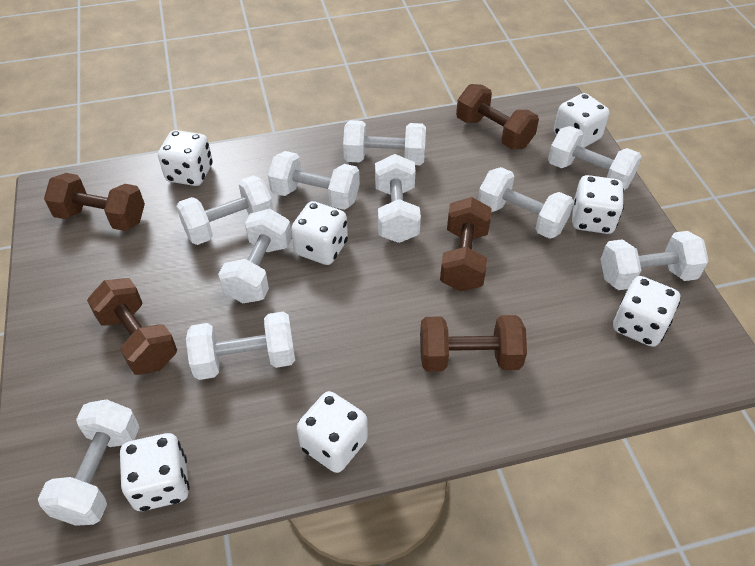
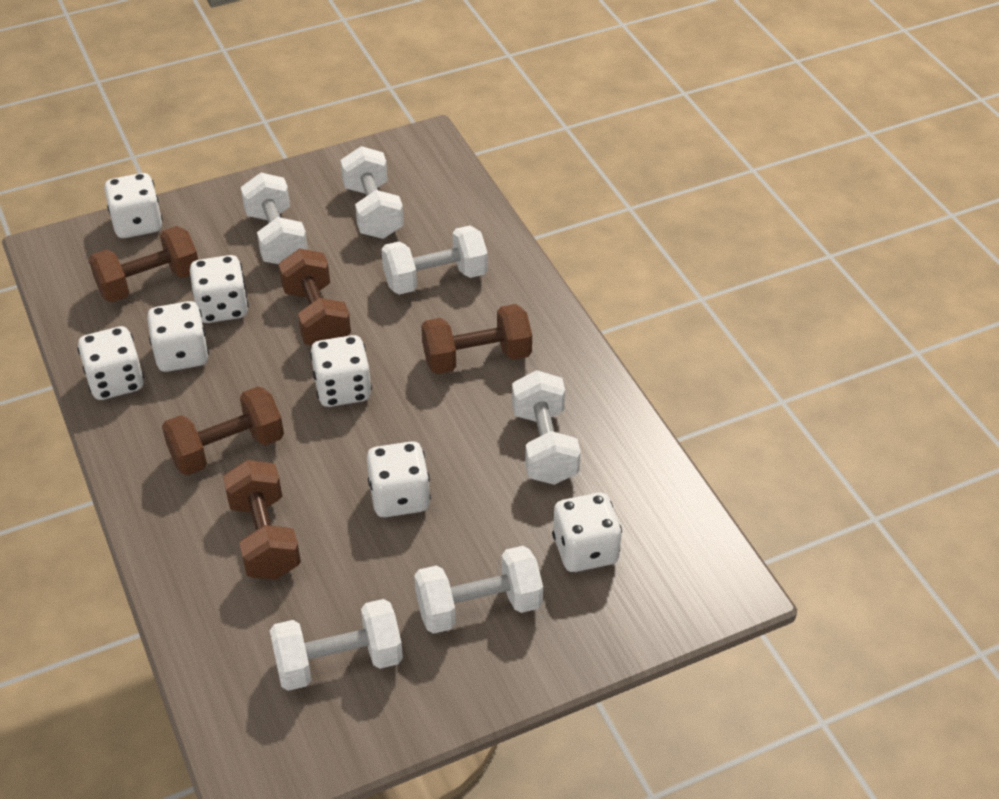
white dumbbell: 10 -> 6

